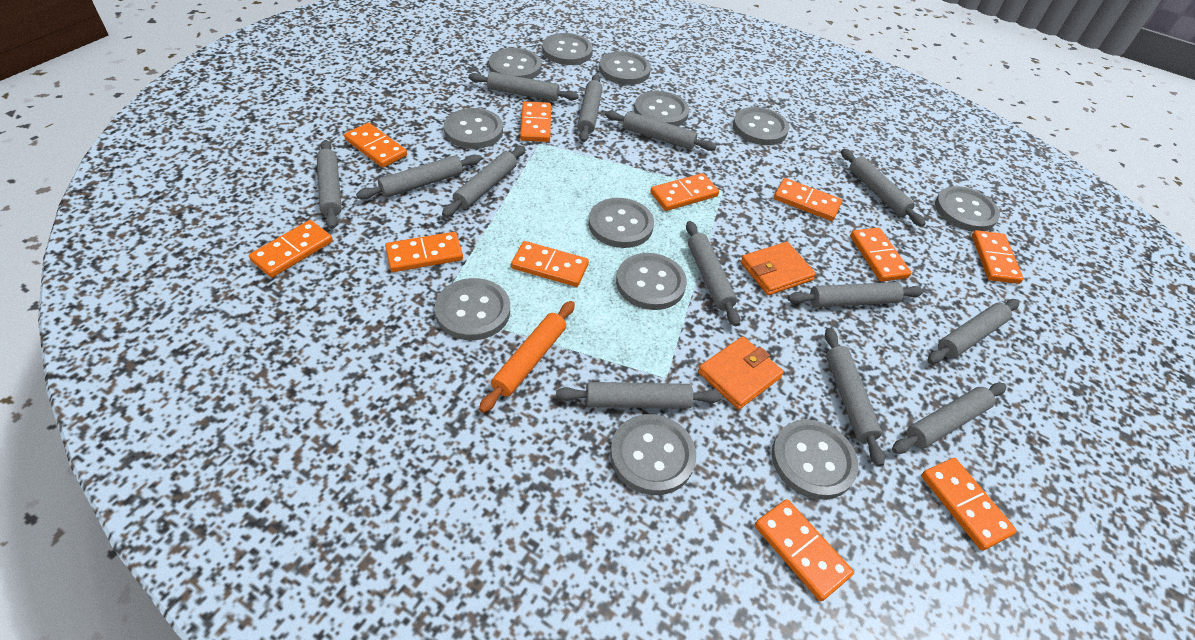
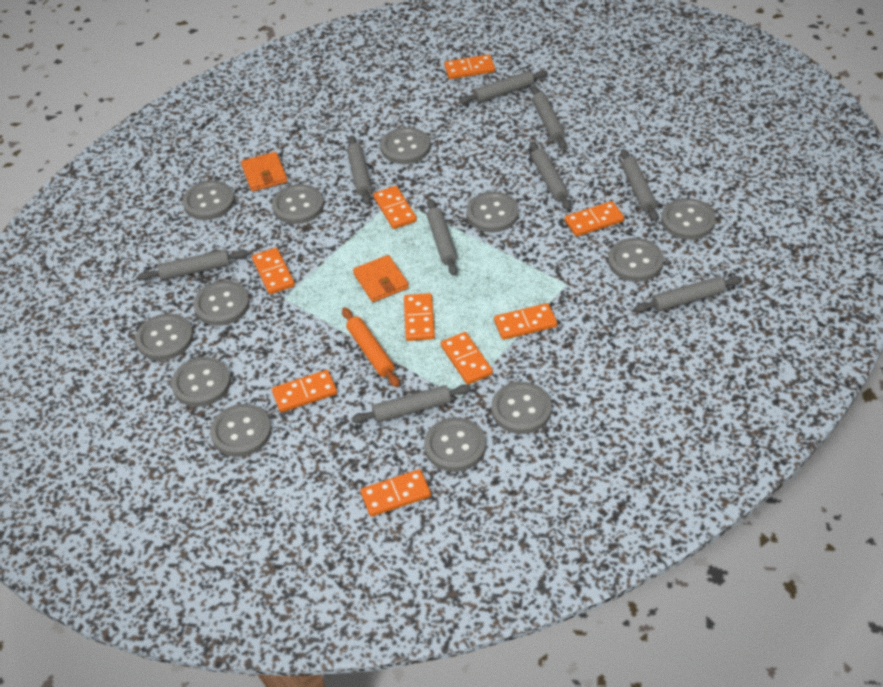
grey rolling pin: 13 -> 9
orange domino: 11 -> 9

